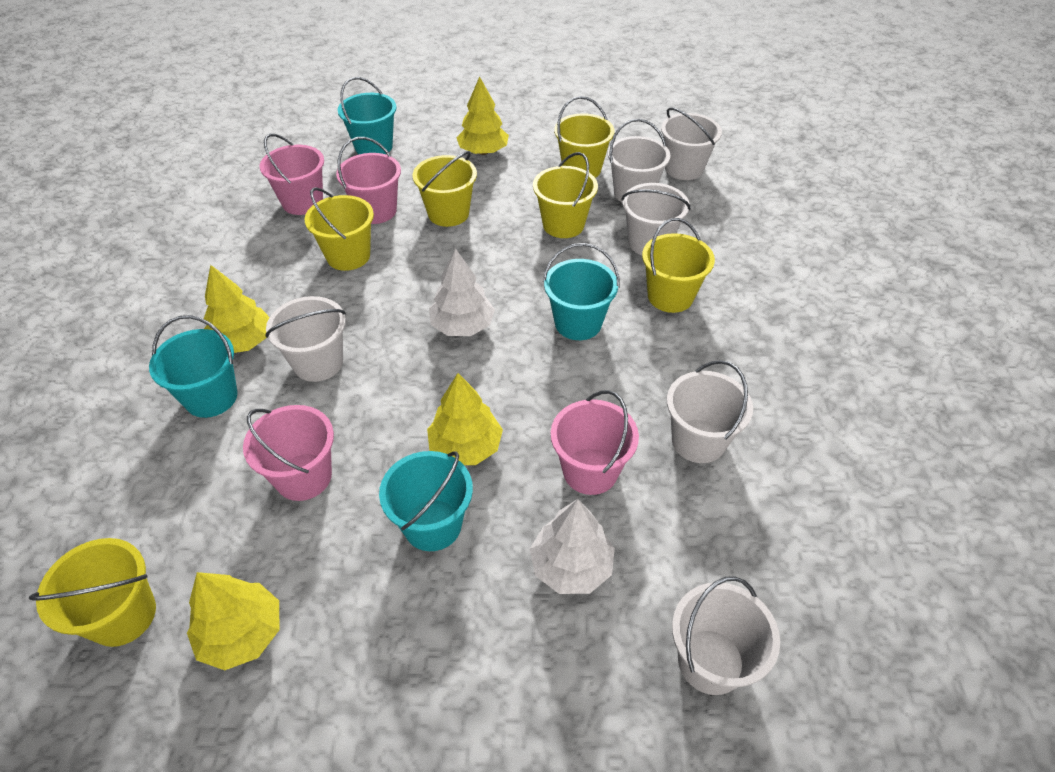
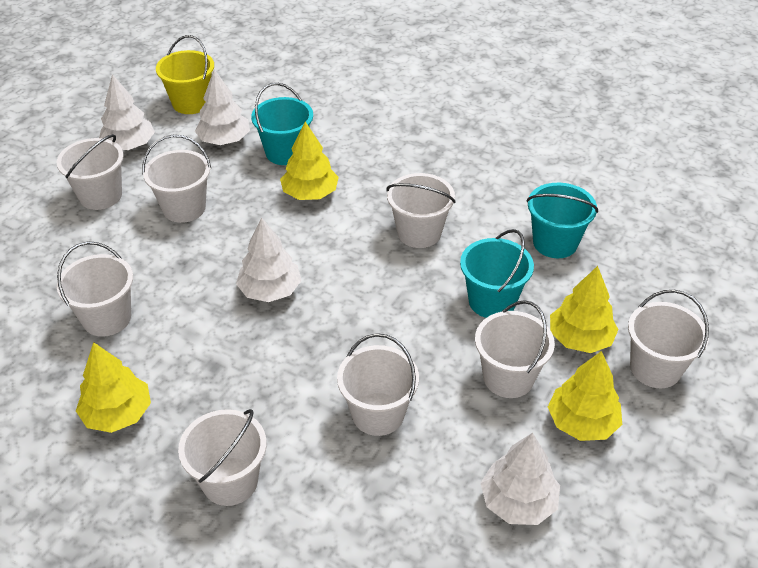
pink bucket: 4 -> 0
turquoise bucket: 4 -> 3
white bucket: 6 -> 8
white tree: 2 -> 4
yellow bucket: 6 -> 1

